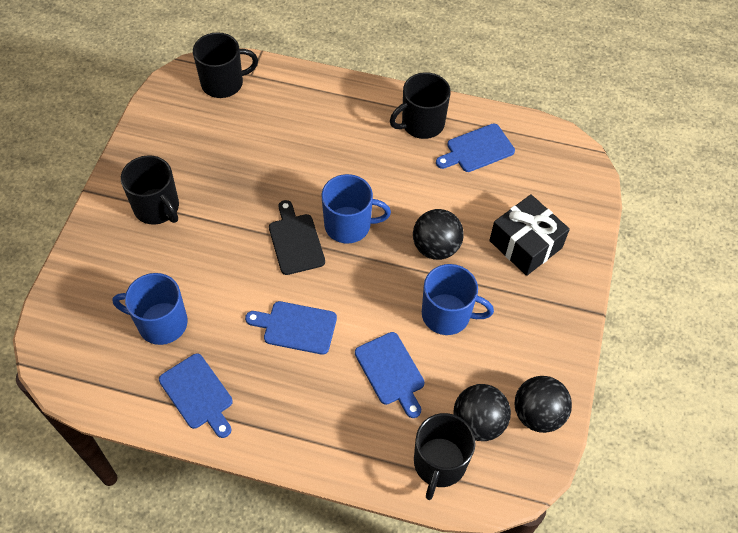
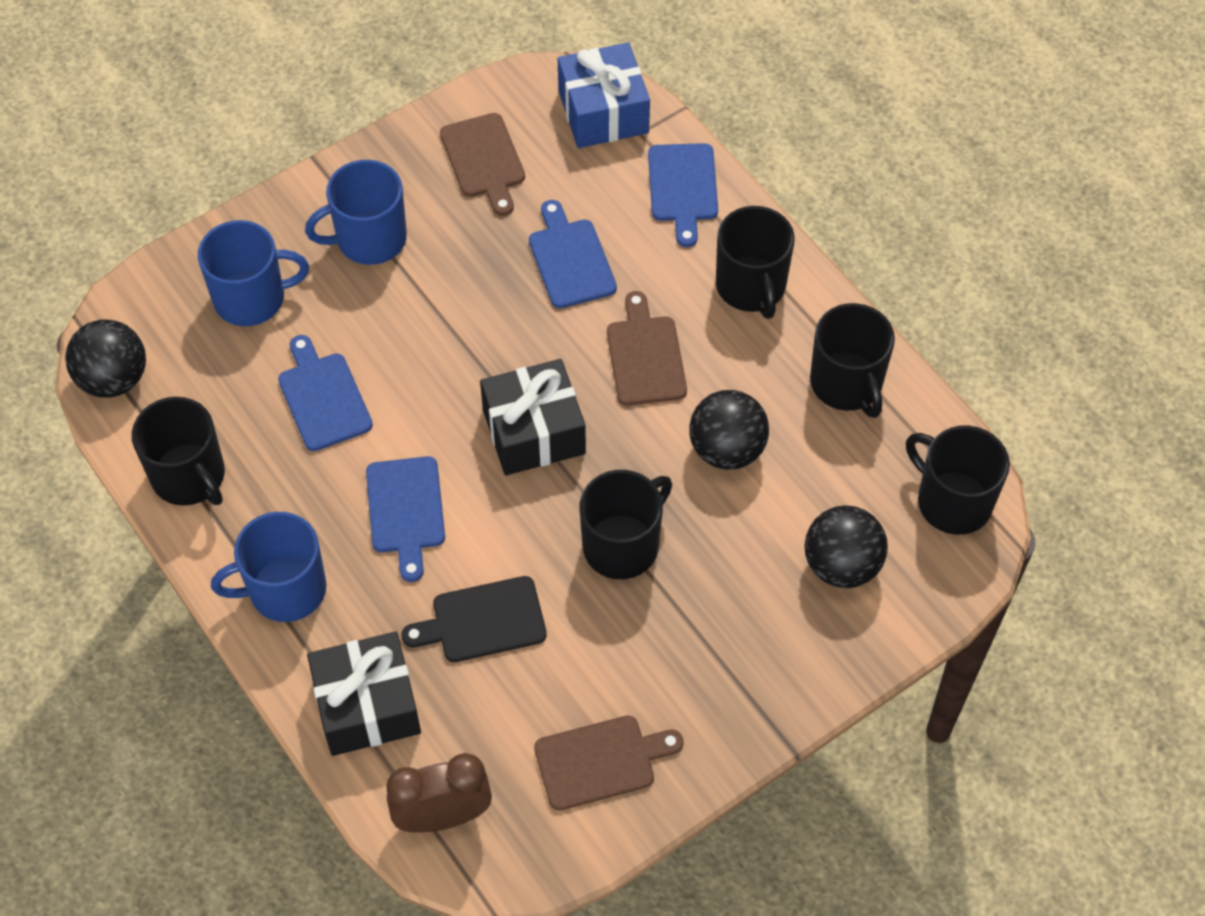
black gift: 1 -> 2
black mug: 4 -> 5
blue gift: 0 -> 1
brown clock: 0 -> 1
brown cutting board: 0 -> 3

